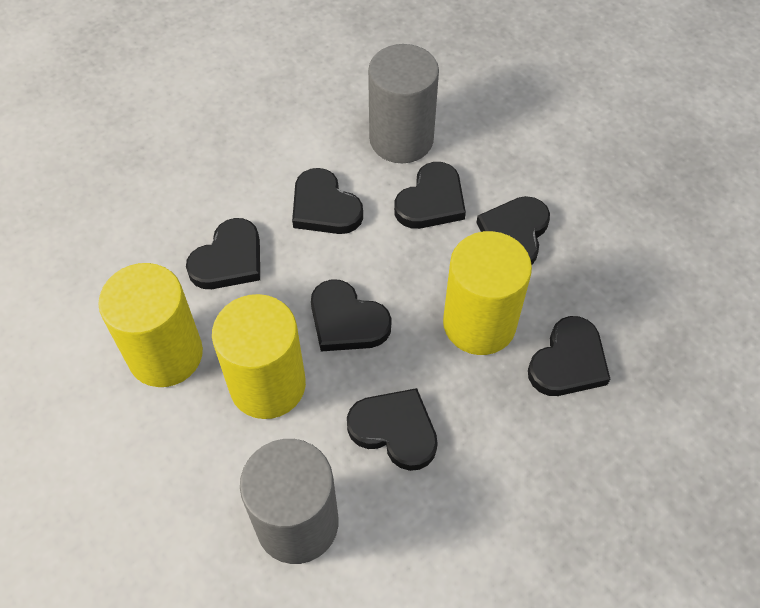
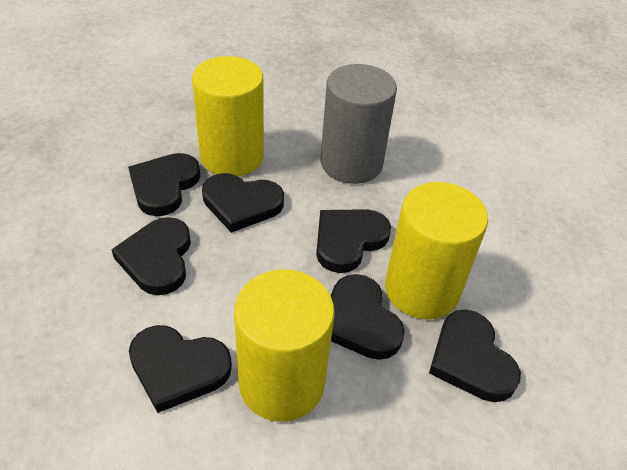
grey cylinder: 2 -> 1

